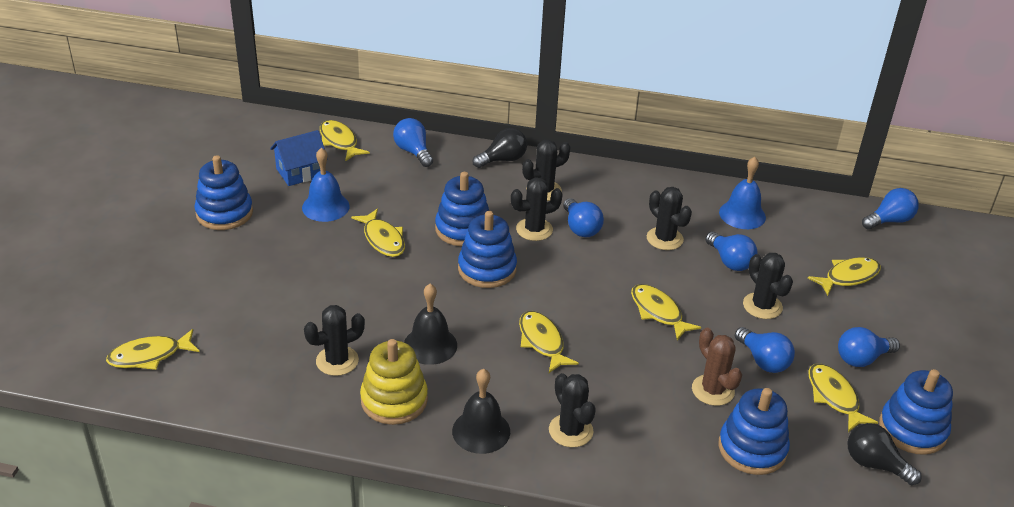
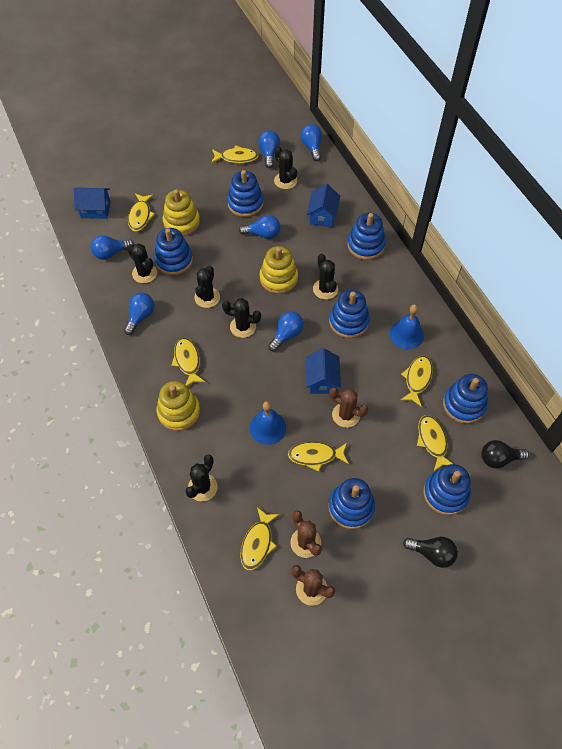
black bell: 2 -> 0
blue house: 1 -> 3
blue stacking toy: 5 -> 7
brown cactus: 1 -> 3
yellow stacking toy: 1 -> 3

